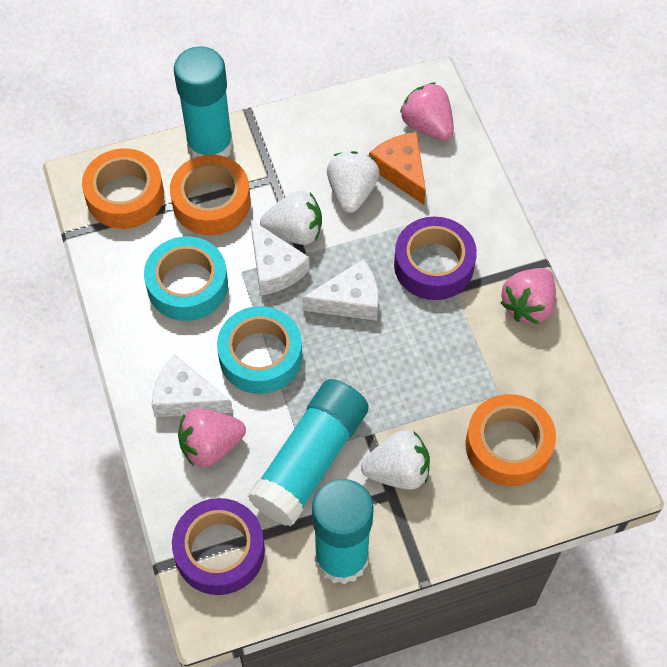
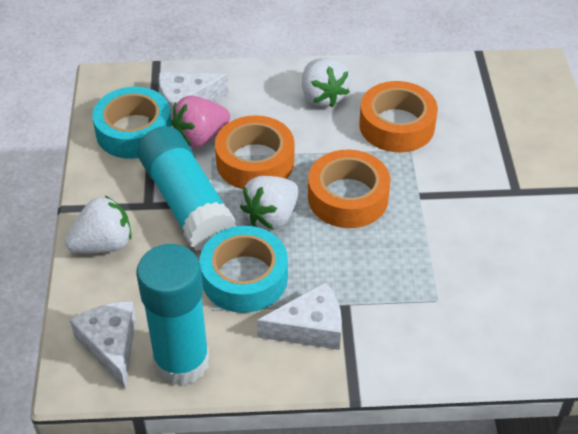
orange cheese: 1 -> 0
pink strawberry: 3 -> 1
purple tape: 2 -> 0
turquoise glue stick: 3 -> 2

